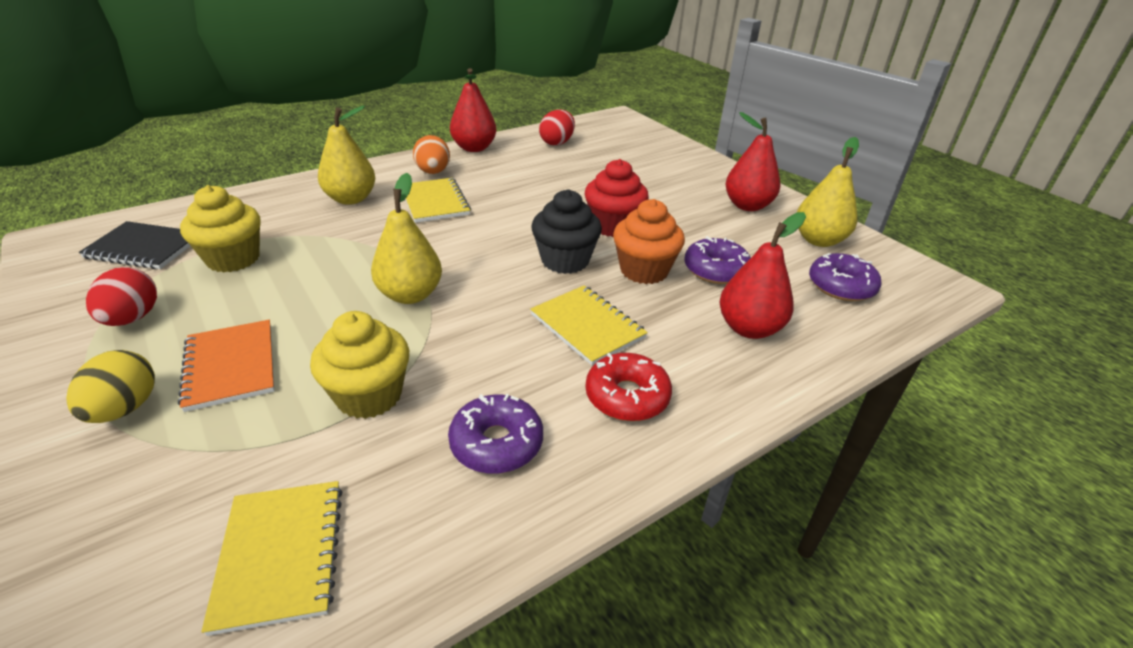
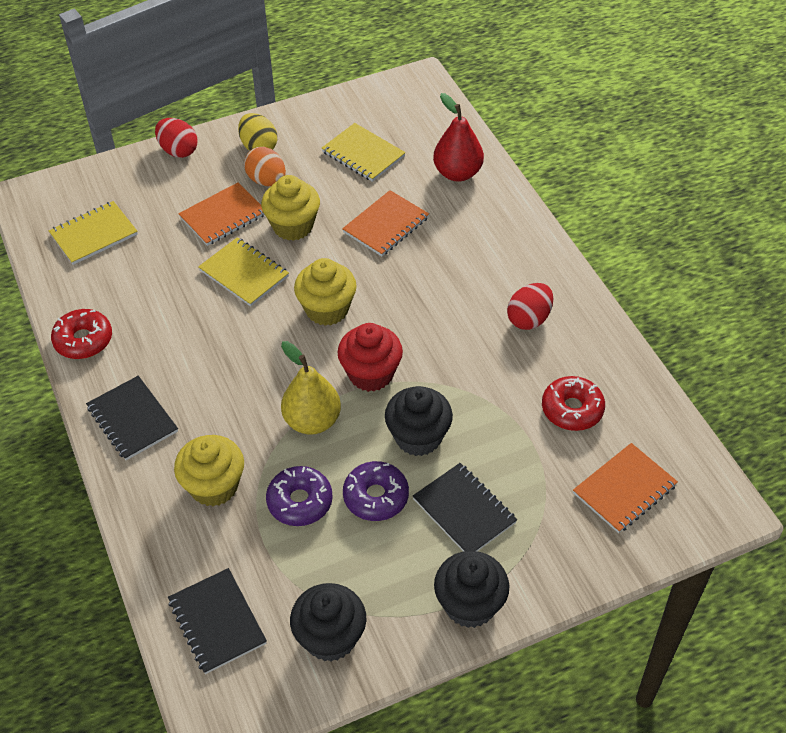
black cupcake: 1 -> 3
black notebook: 1 -> 3
orange cupcake: 1 -> 0
orange notebook: 1 -> 3
purple donut: 3 -> 2
red donut: 1 -> 2
red pear: 3 -> 1
yellow cupcake: 2 -> 3
yellow pear: 3 -> 1

